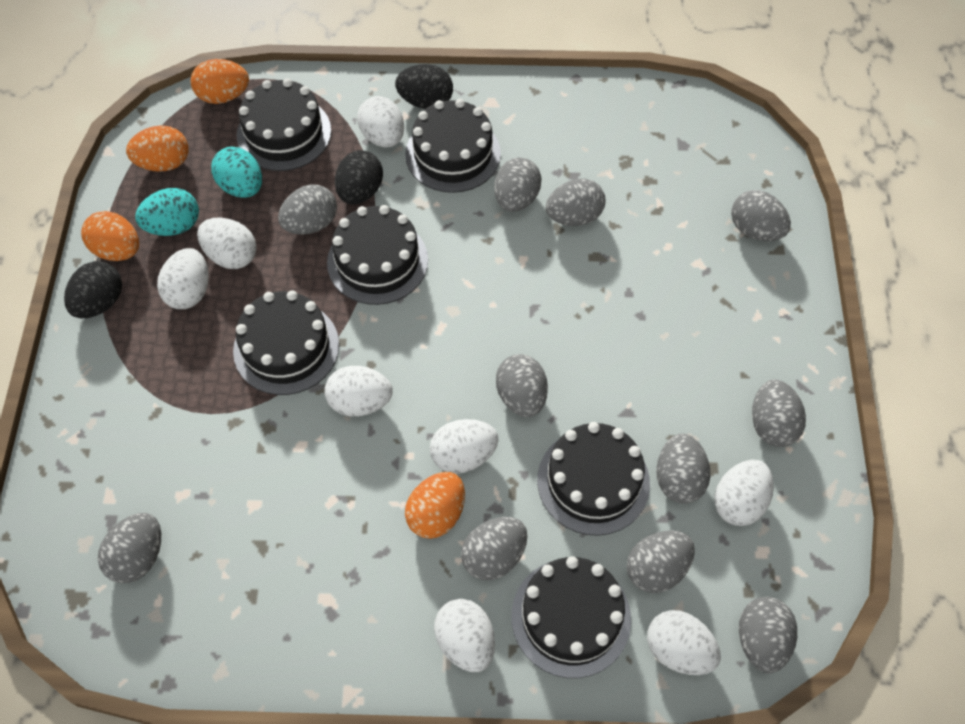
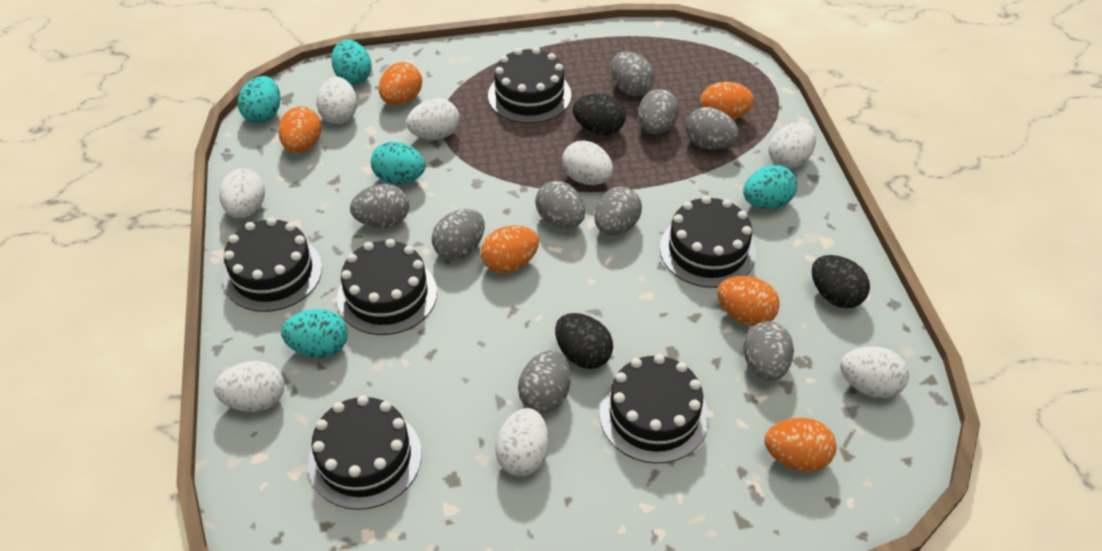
grey egg: 11 -> 9
orange egg: 4 -> 6
turquoise egg: 2 -> 5

